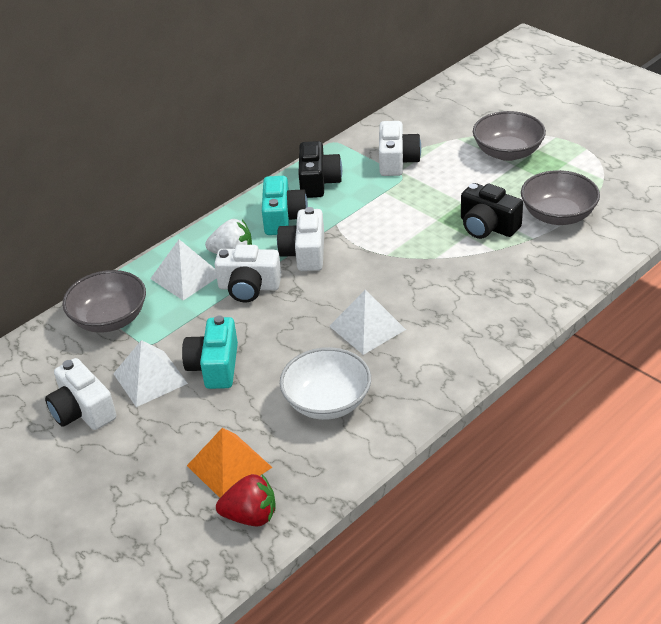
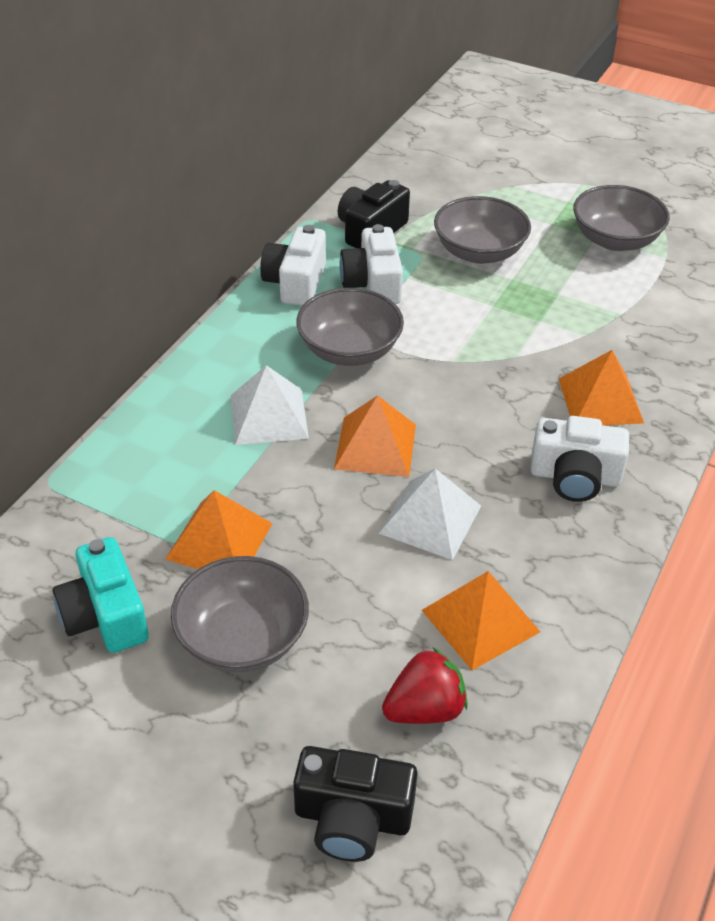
grey bowl: 3 -> 4
orange pyramid: 1 -> 4
turquoise camera: 2 -> 1
white bowl: 1 -> 0
white camera: 4 -> 3
white pyramid: 3 -> 2
white strawberry: 1 -> 0

